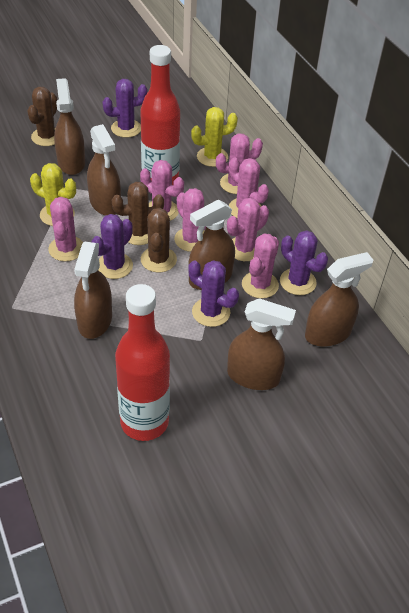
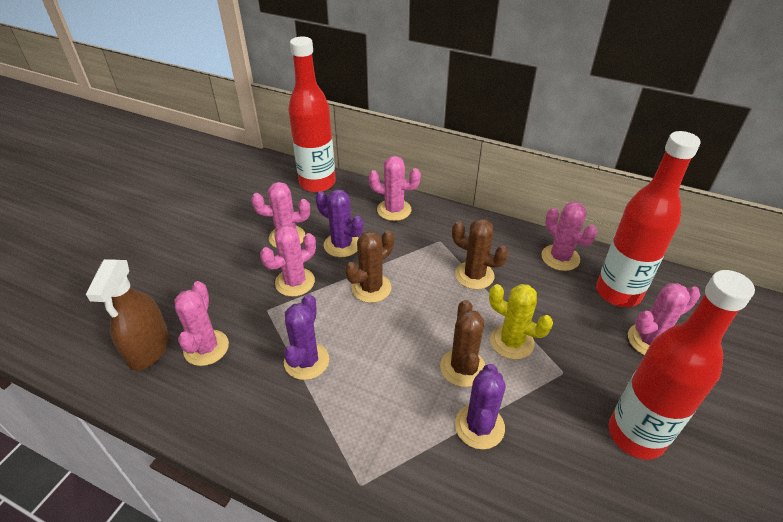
brown spray bottle: 6 -> 1
pink cactus: 7 -> 6
purple cactus: 4 -> 3
red bottle: 2 -> 3
yellow cactus: 2 -> 1

